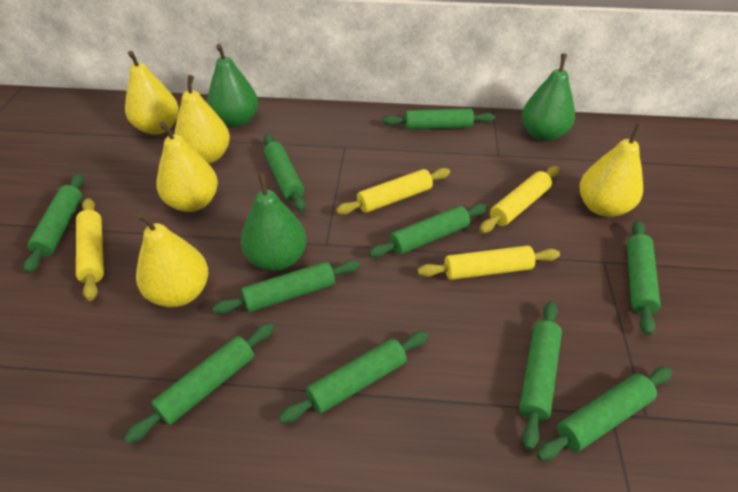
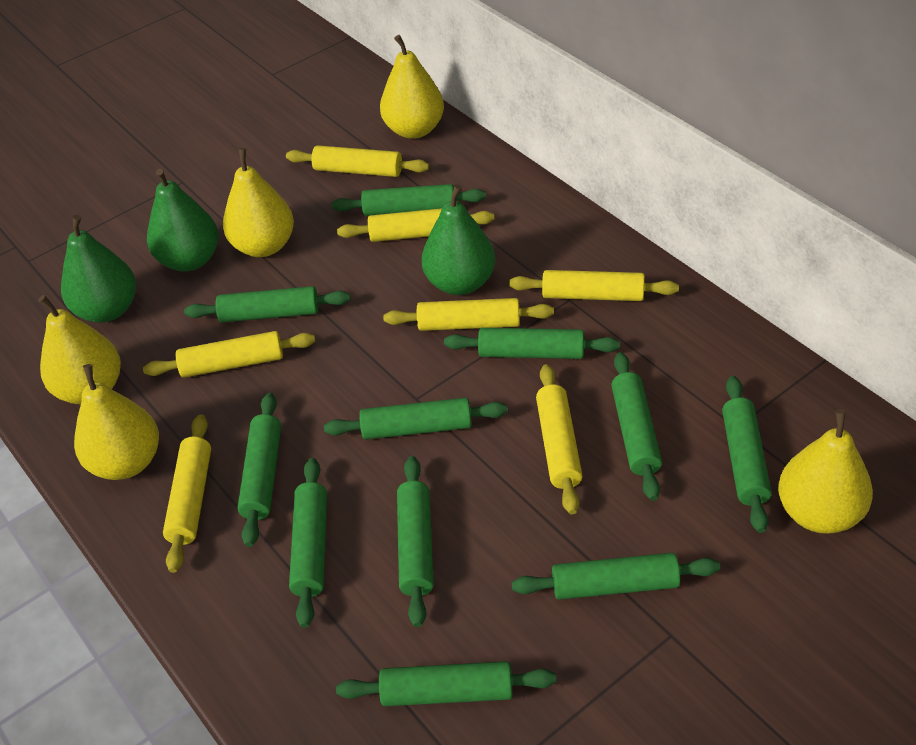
green rolling pin: 10 -> 11
yellow rolling pin: 4 -> 7

